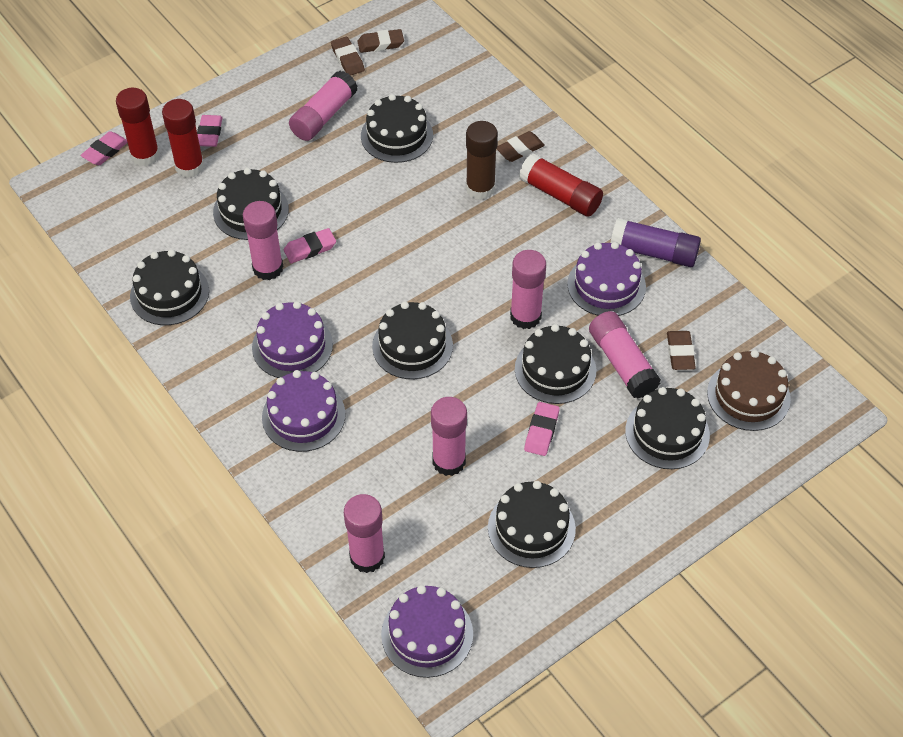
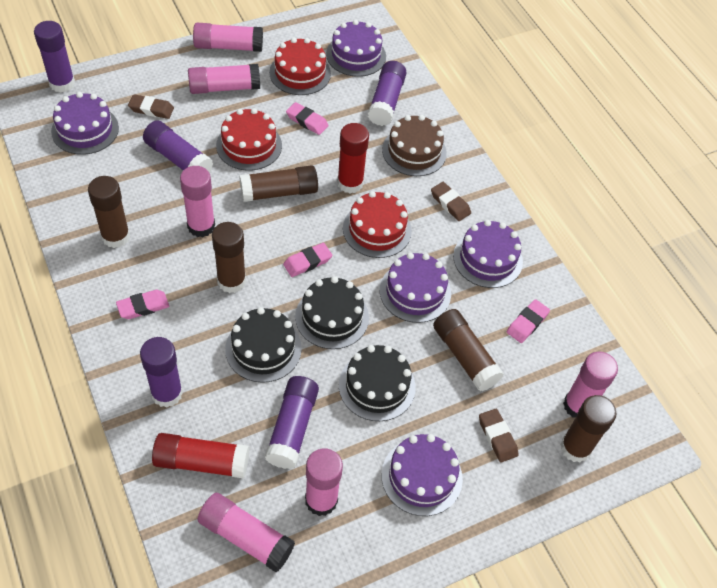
black cake: 7 -> 3
brown eraser: 4 -> 3
brown glue stick: 1 -> 5
purple cake: 4 -> 5
purple glue stick: 1 -> 5
red cake: 0 -> 3
red glue stick: 3 -> 2

